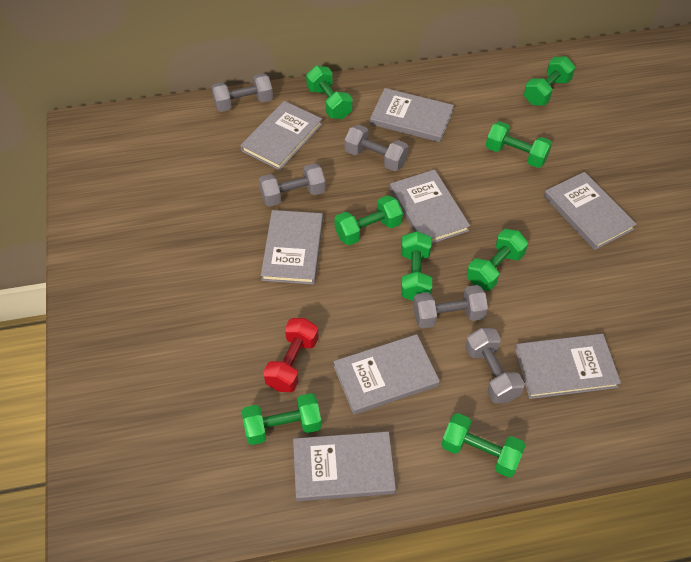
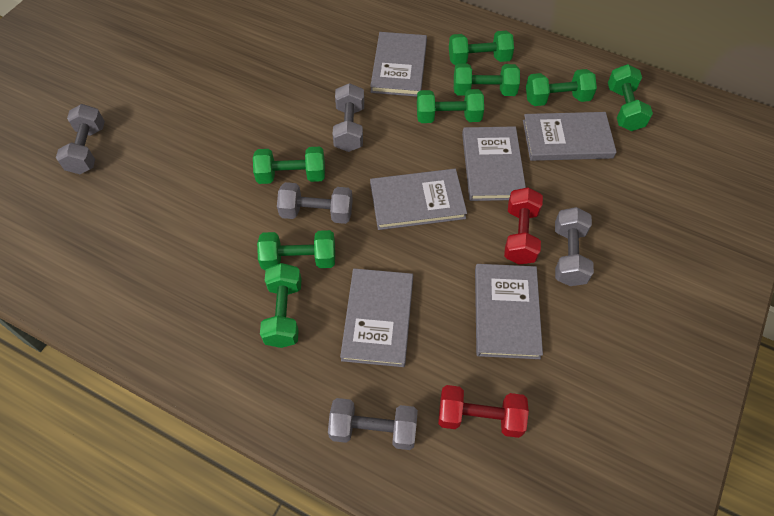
grey book: 8 -> 6
red dumbbell: 1 -> 2

